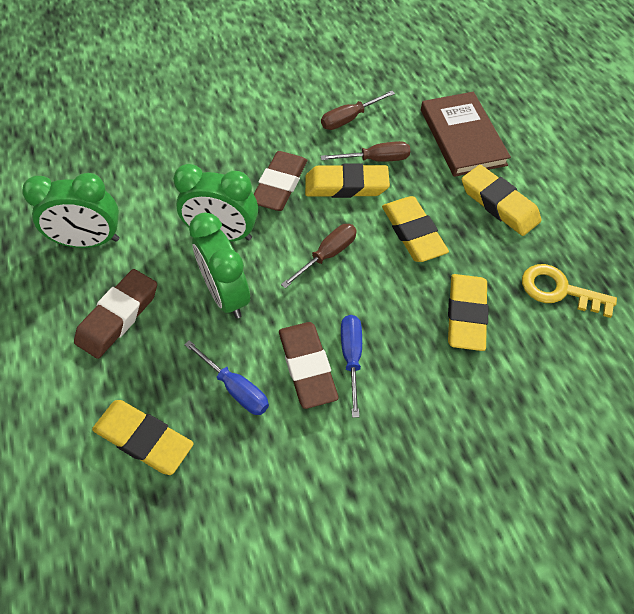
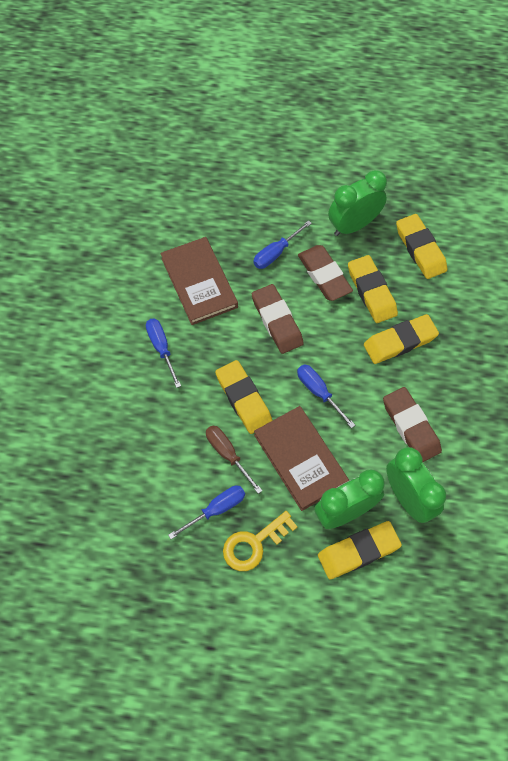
blue screwdriver: 2 -> 4
brown book: 1 -> 2
brown screwdriver: 3 -> 1

